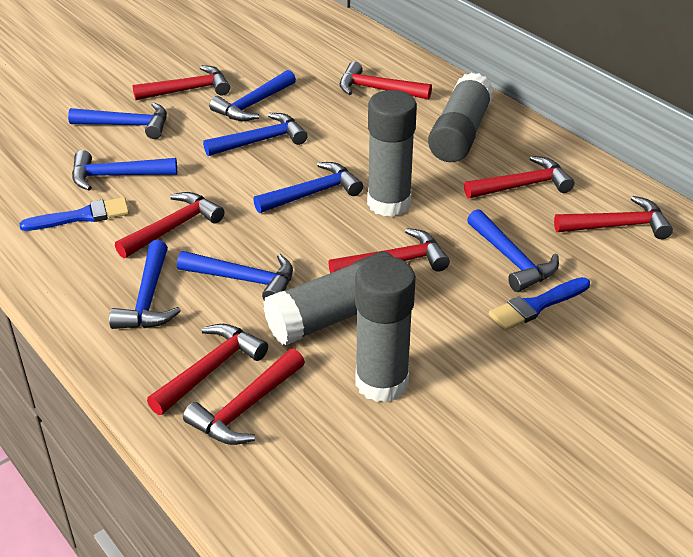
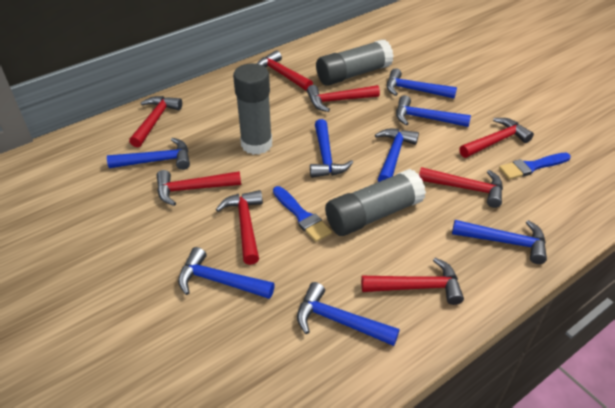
grey glue stick: 4 -> 3

